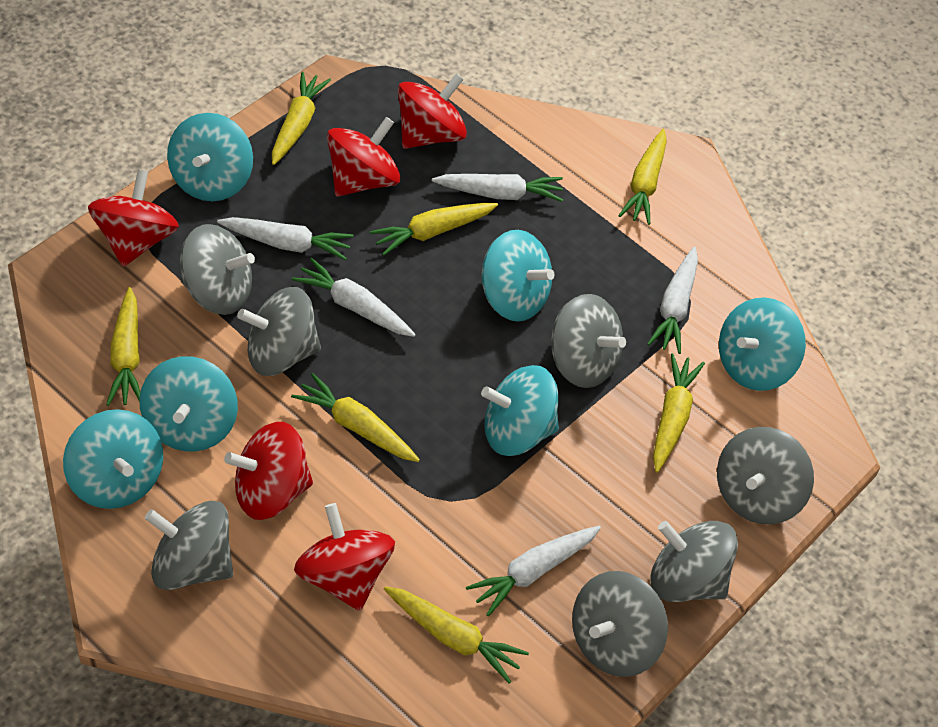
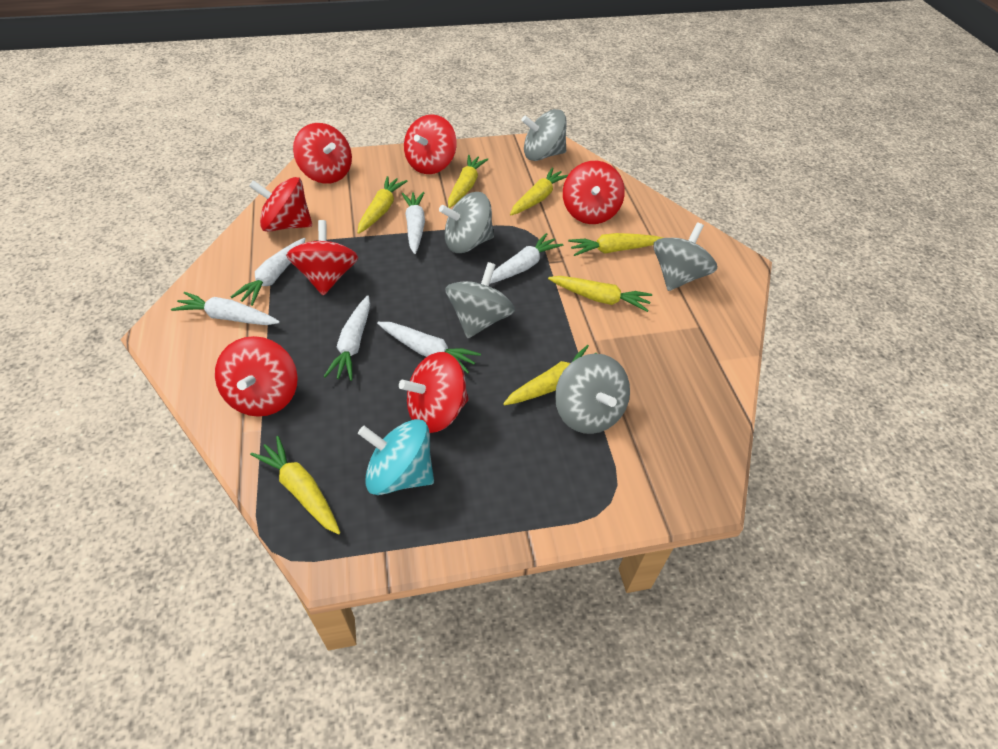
grey spinning top: 7 -> 5
red spinning top: 5 -> 7
turquoise spinning top: 6 -> 1
white carrot: 5 -> 6

